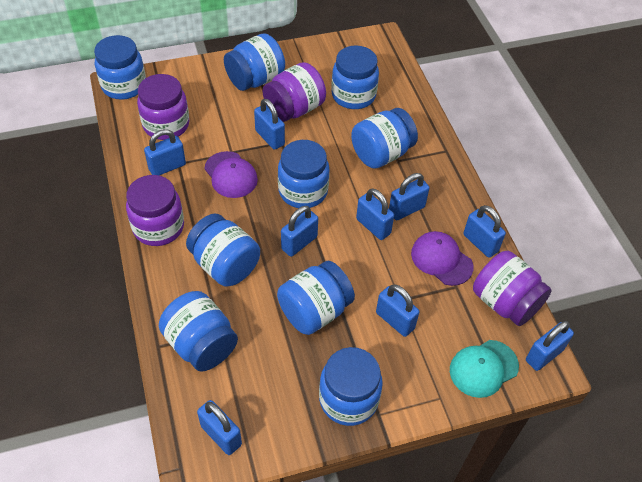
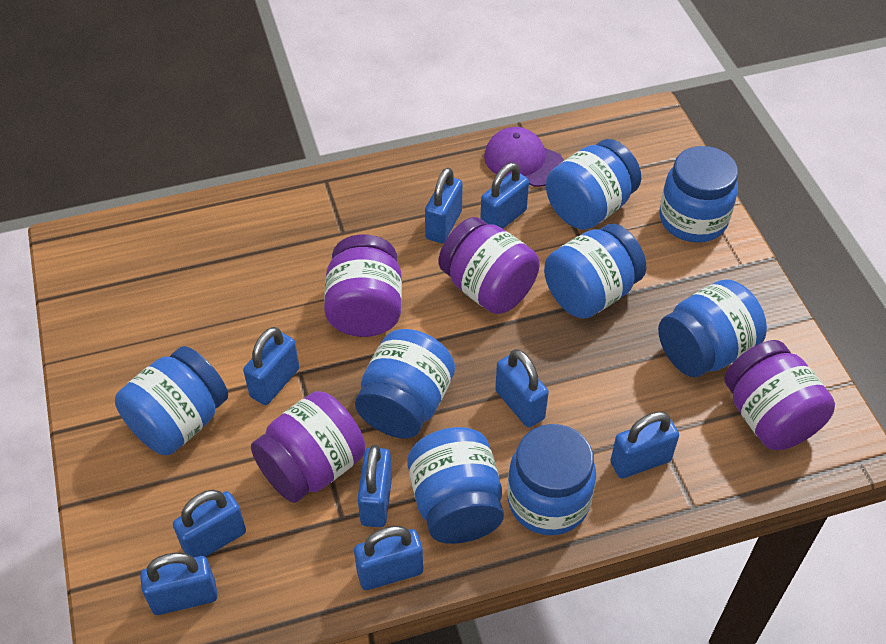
blue jar: 9 -> 8
purple cap: 2 -> 1
turquoise cap: 1 -> 0

